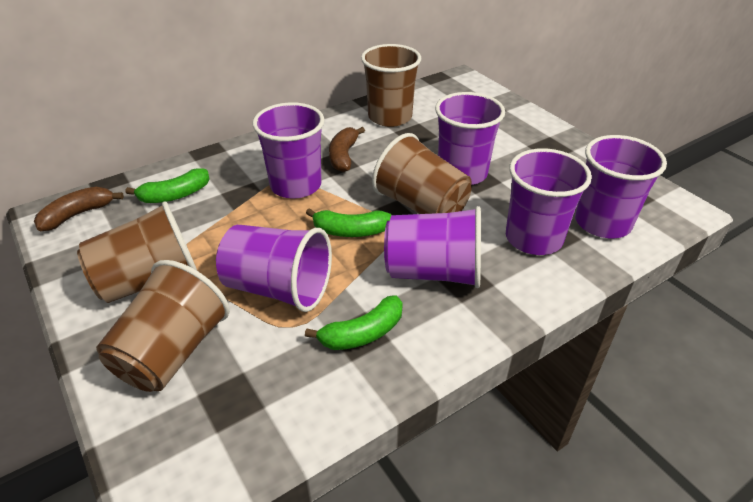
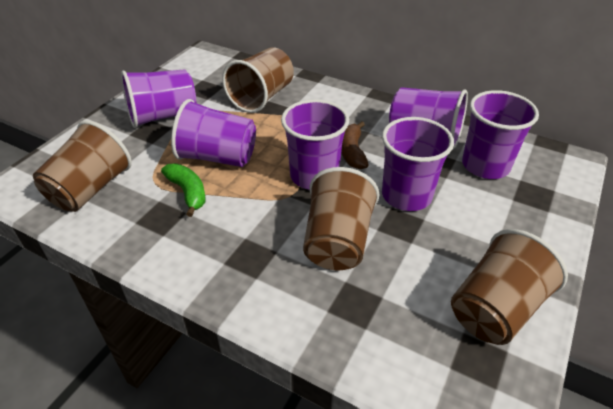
brown banana: 2 -> 1
green banana: 3 -> 1

